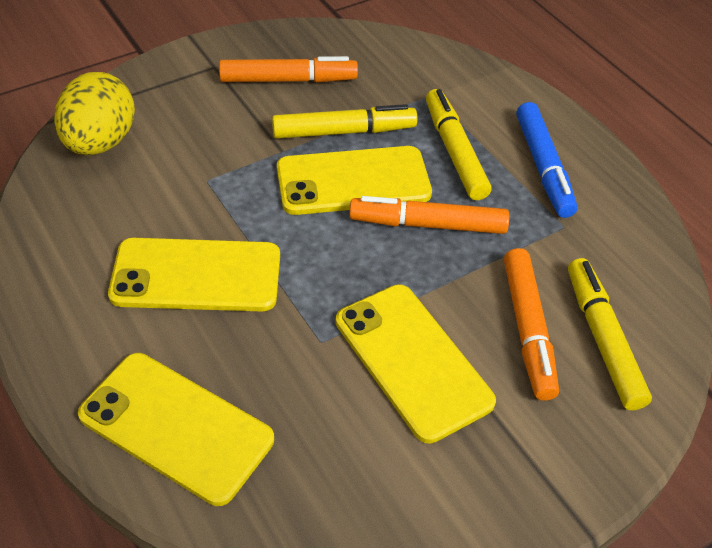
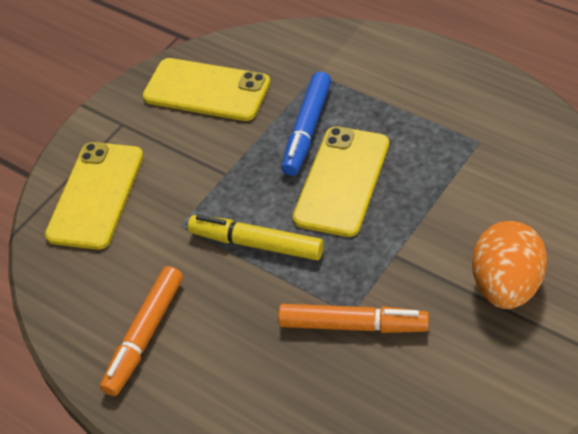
orange egg: 0 -> 1
orange marker: 3 -> 2
yellow egg: 1 -> 0
yellow marker: 3 -> 1
yellow phone: 4 -> 3

